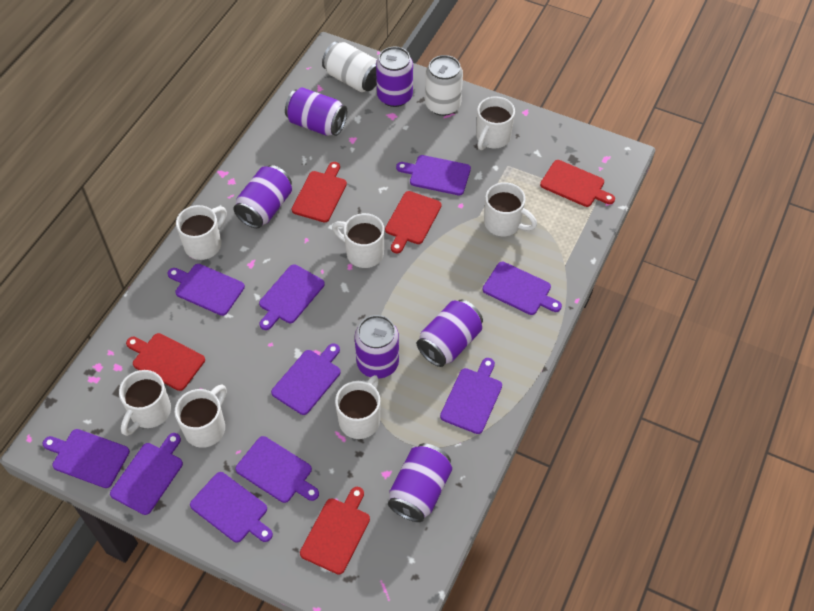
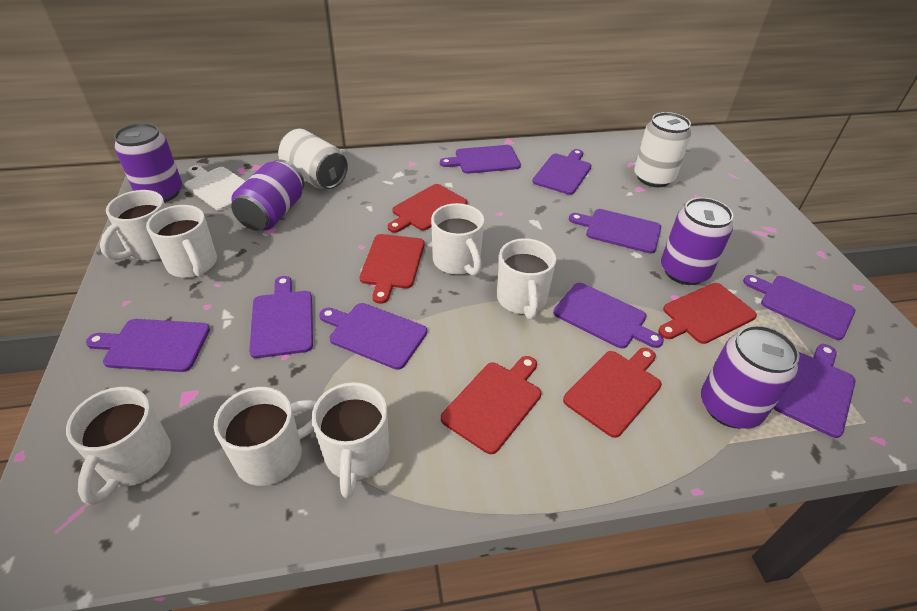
purple can: 6 -> 4
purple cutting board: 10 -> 9
white cutting board: 0 -> 1

